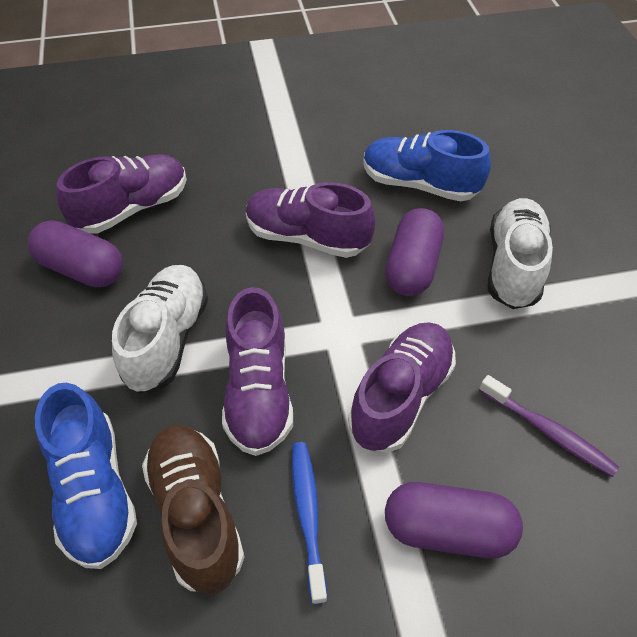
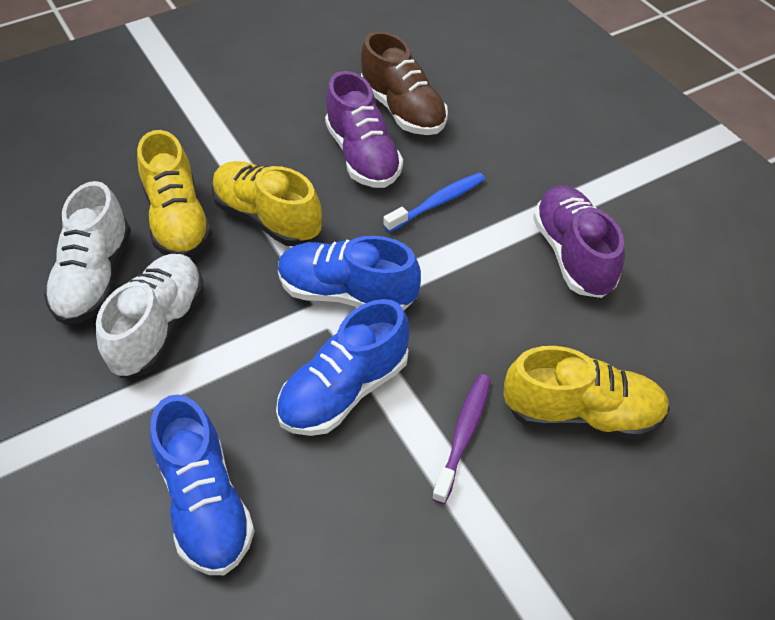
blue shoe: 2 -> 3
purple capsule: 3 -> 0
purple shoe: 4 -> 2
yellow shoe: 0 -> 3

